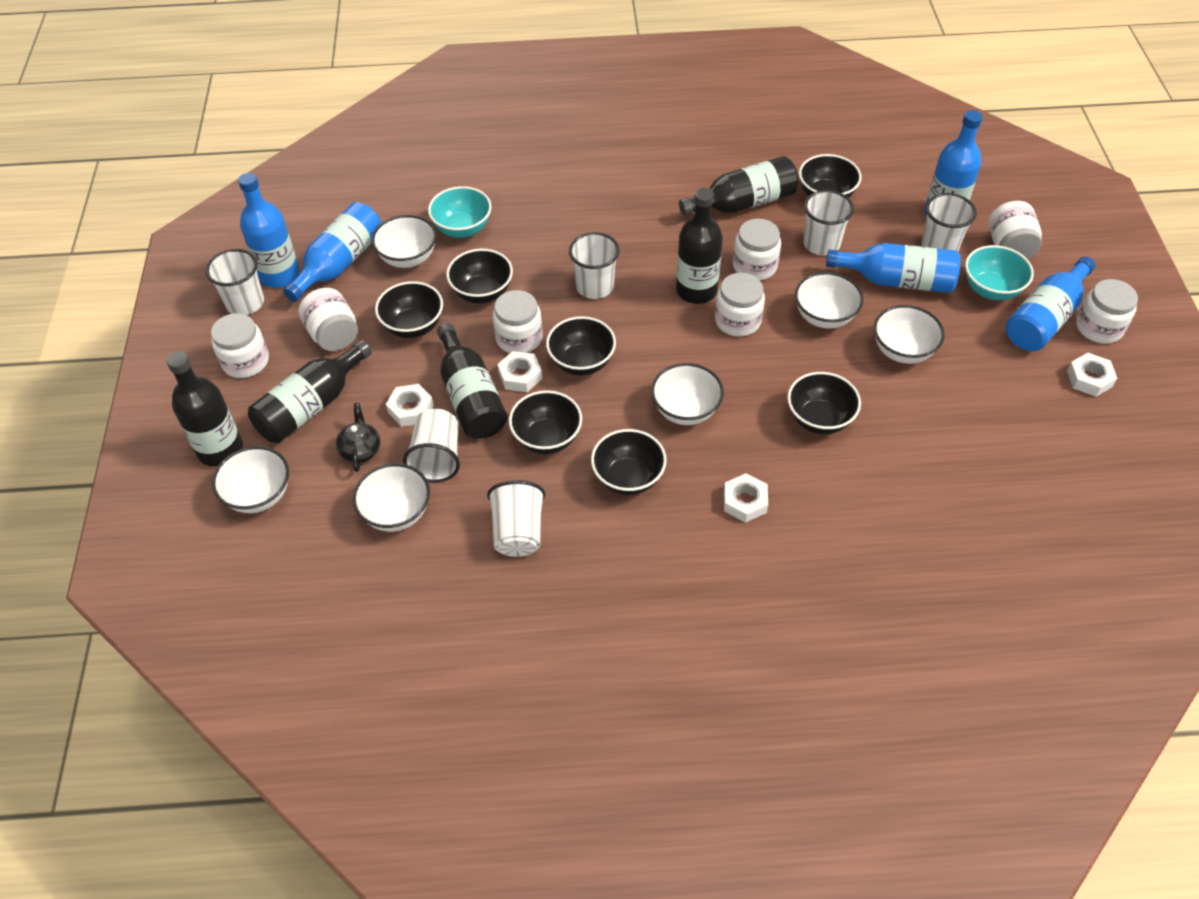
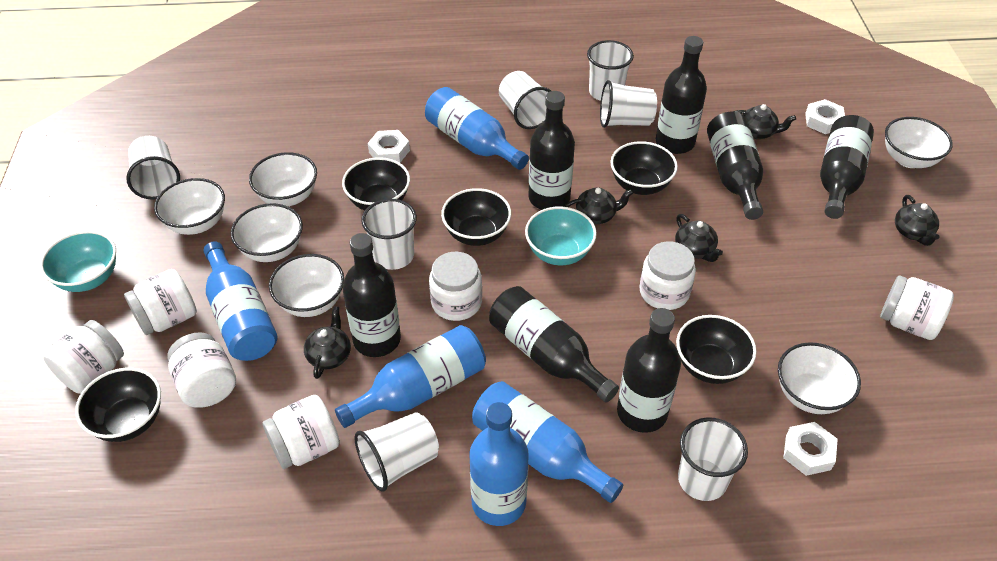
black bottle: 5 -> 7
black bowl: 7 -> 5
black teapot: 1 -> 5
white cup: 6 -> 7
white nut: 4 -> 3

